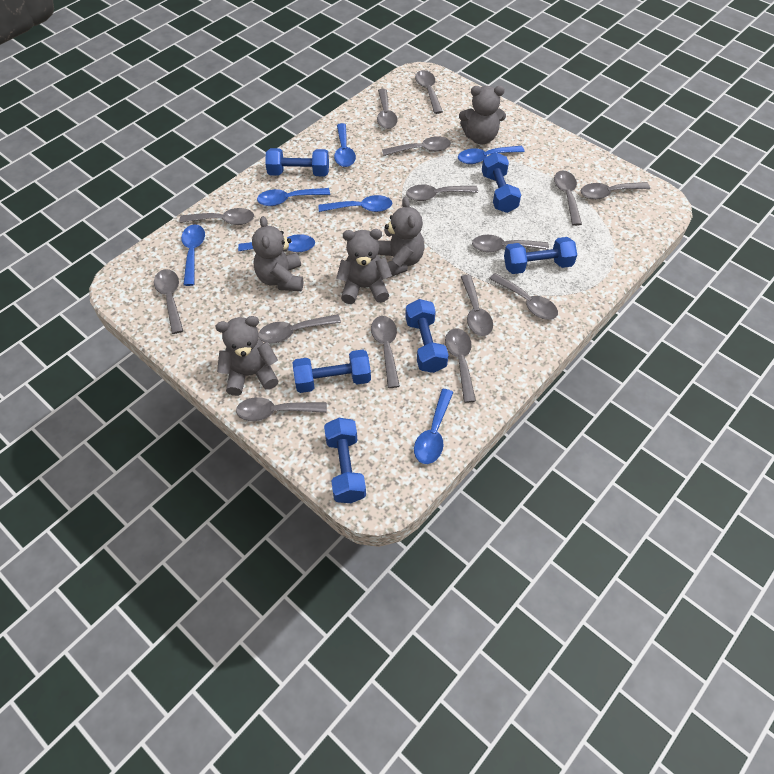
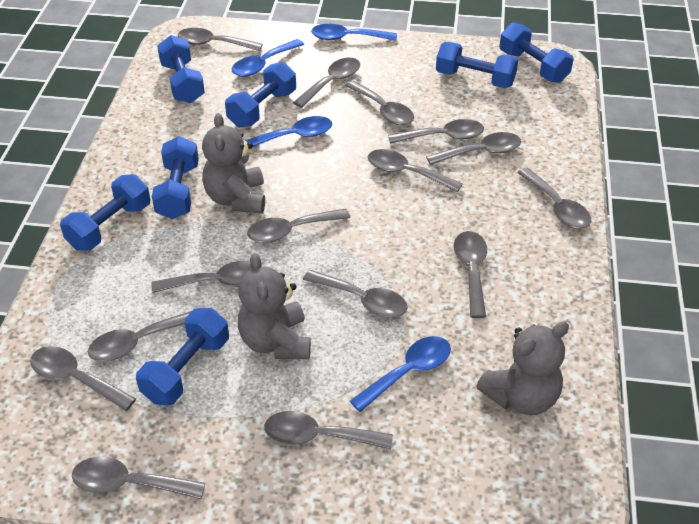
blue dumbbell: 6 -> 7
blue spoon: 7 -> 4
grey teddy bear: 5 -> 3

